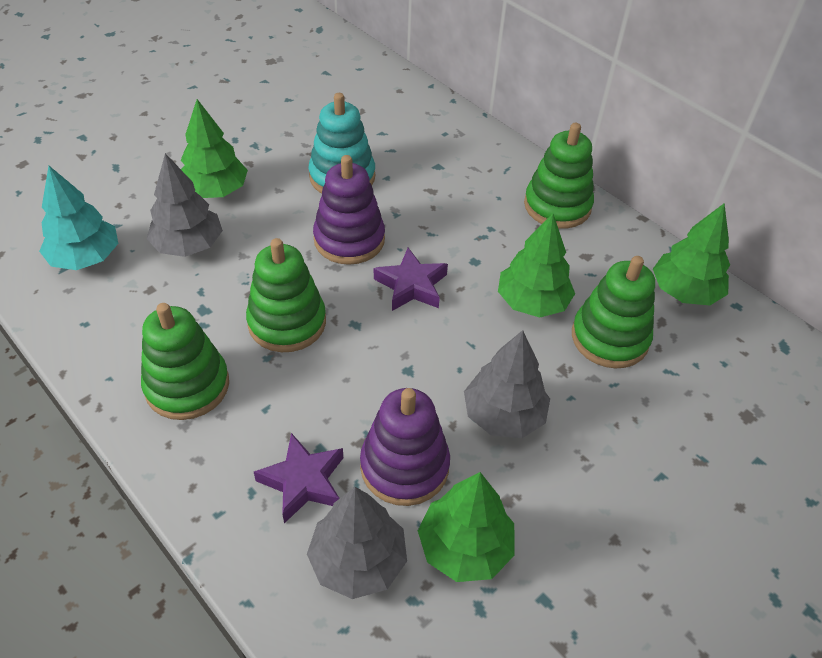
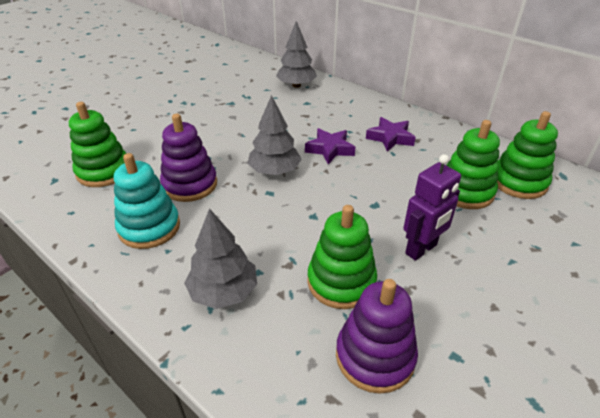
green tree: 4 -> 0
purple robot: 0 -> 1
turquoise tree: 1 -> 0

